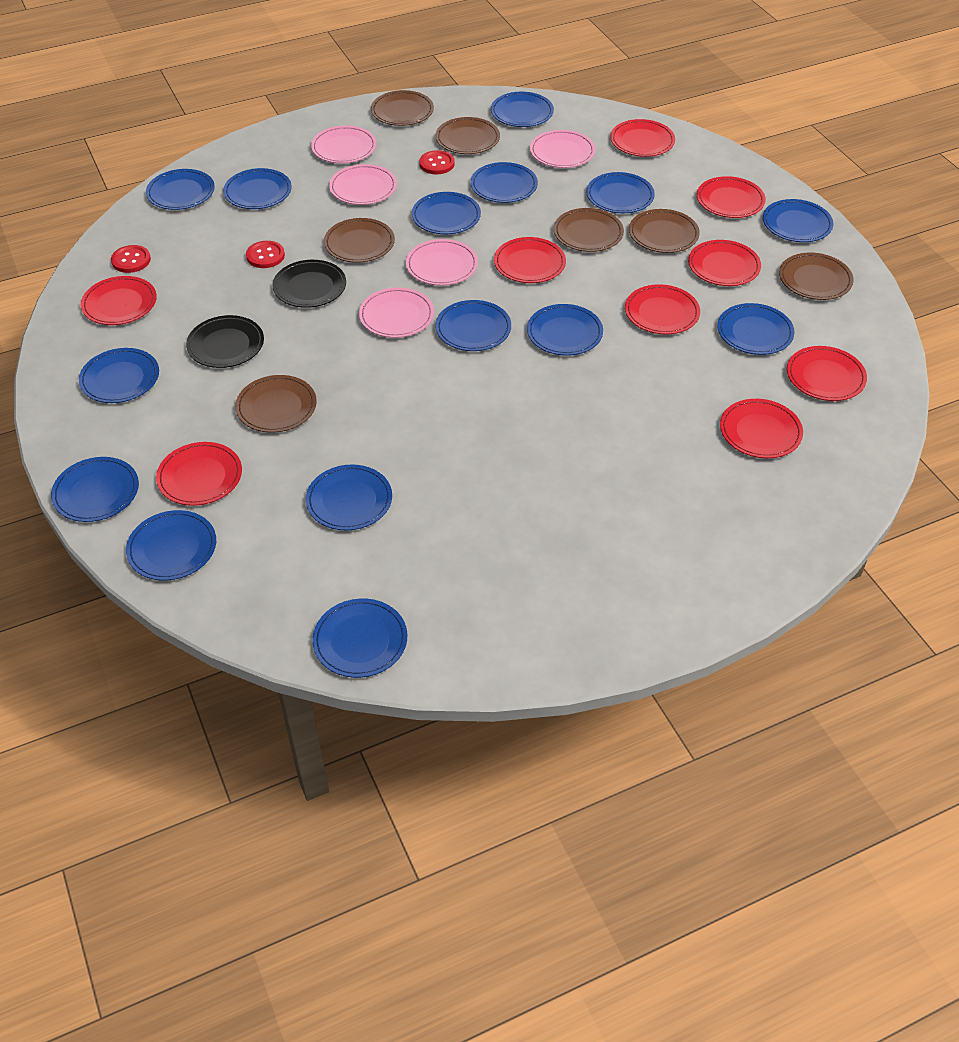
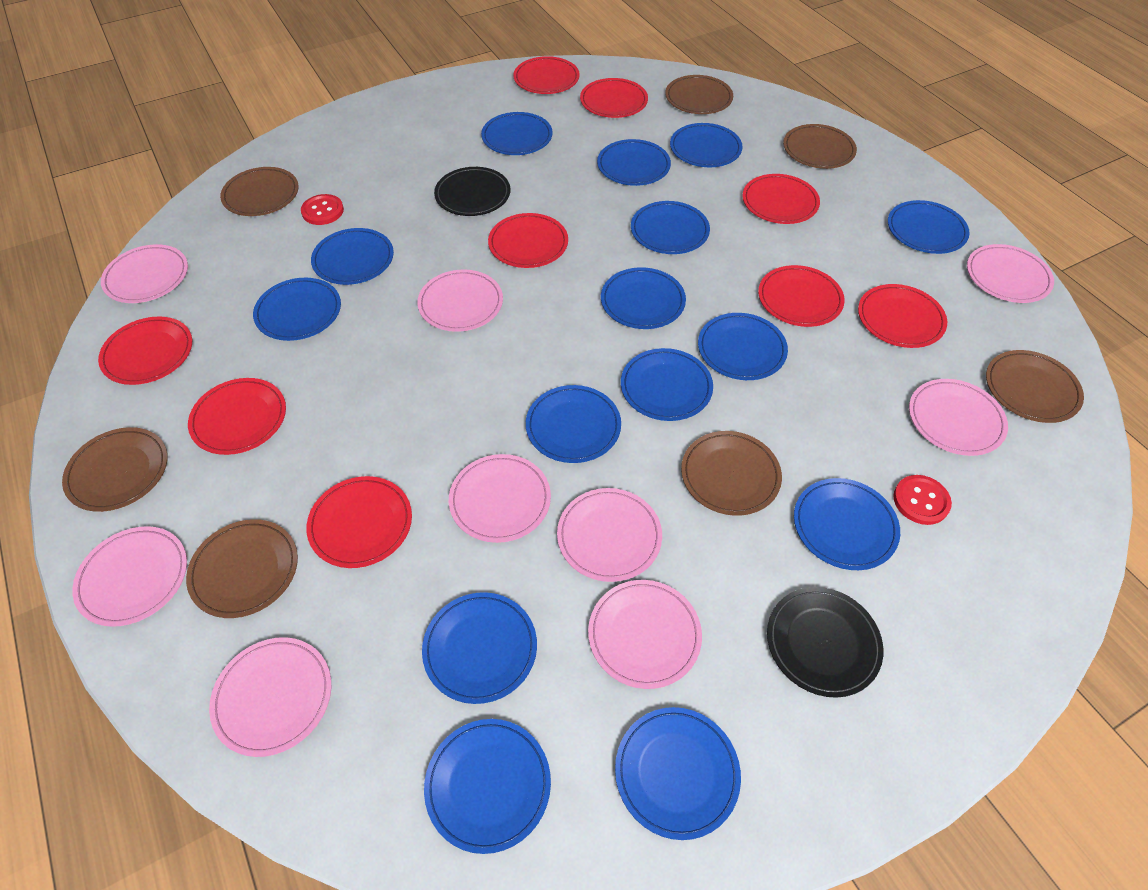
pink plate: 5 -> 9
red button: 3 -> 2

